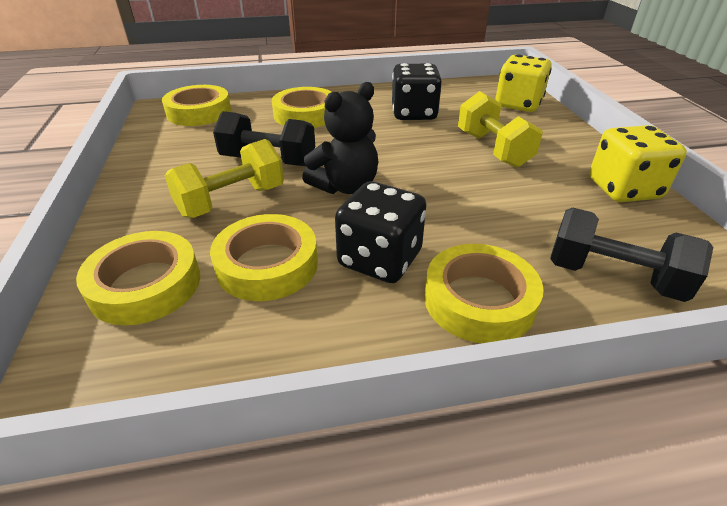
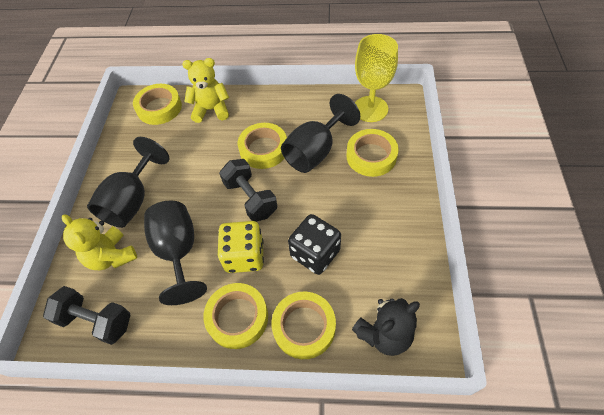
black dice: 2 -> 1
black goblet: 0 -> 3
yellow dice: 2 -> 1
yellow dumbbell: 2 -> 0
yellow goblet: 0 -> 1
yellow teddy bear: 0 -> 2

